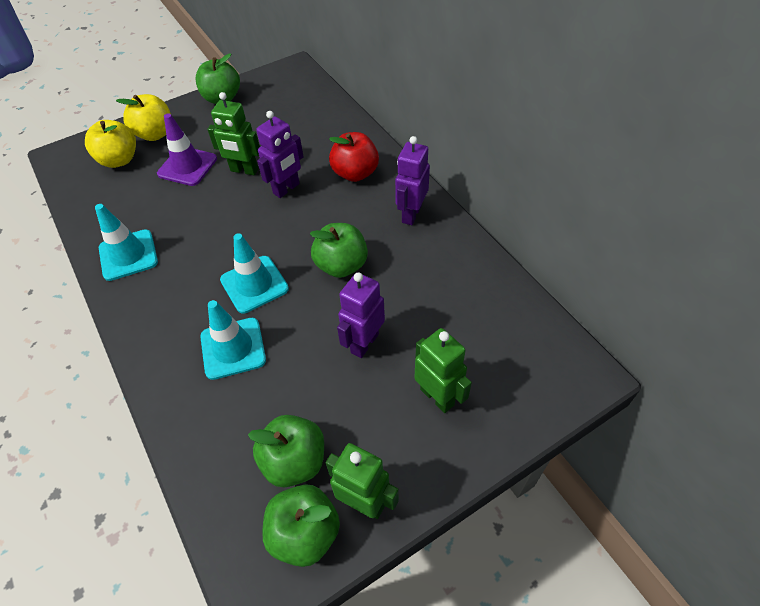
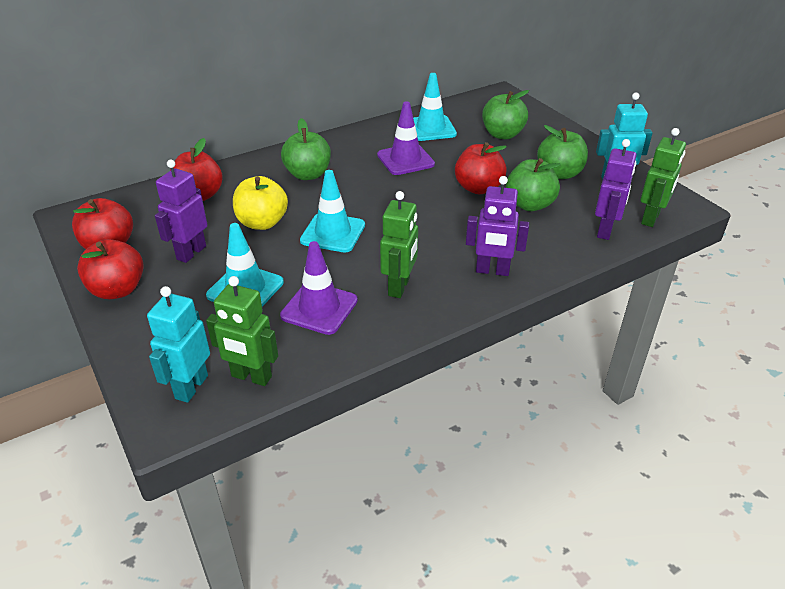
purple traffic cone: 1 -> 2
red apple: 1 -> 4
turquoise robot: 0 -> 2
yellow apple: 2 -> 1

